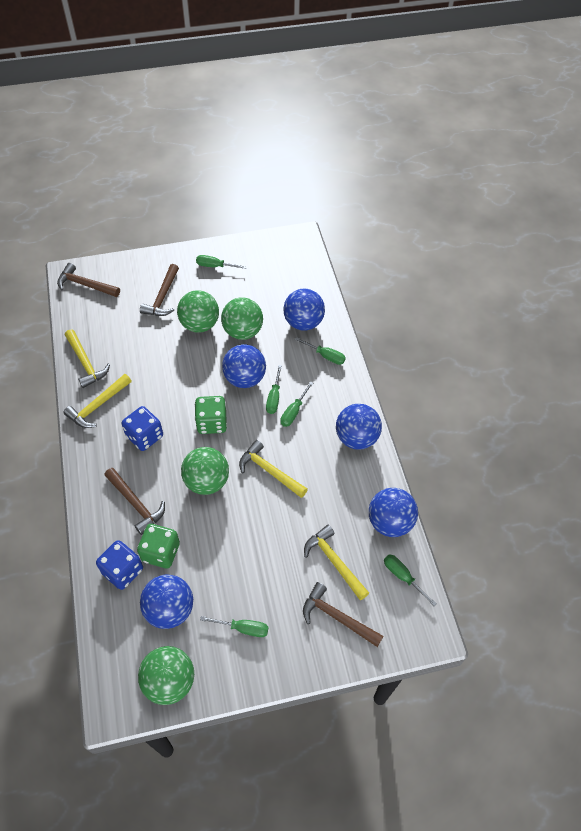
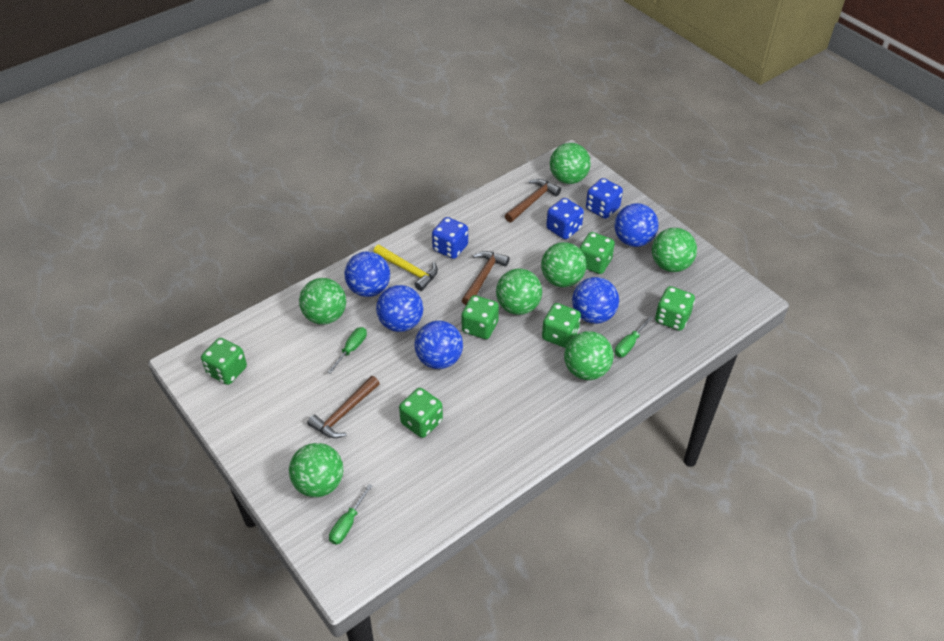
blue dice: 2 -> 3
brown hammer: 4 -> 3
green ball: 4 -> 7
green dice: 2 -> 6
green screwdriver: 6 -> 3
yellow hammer: 4 -> 1

